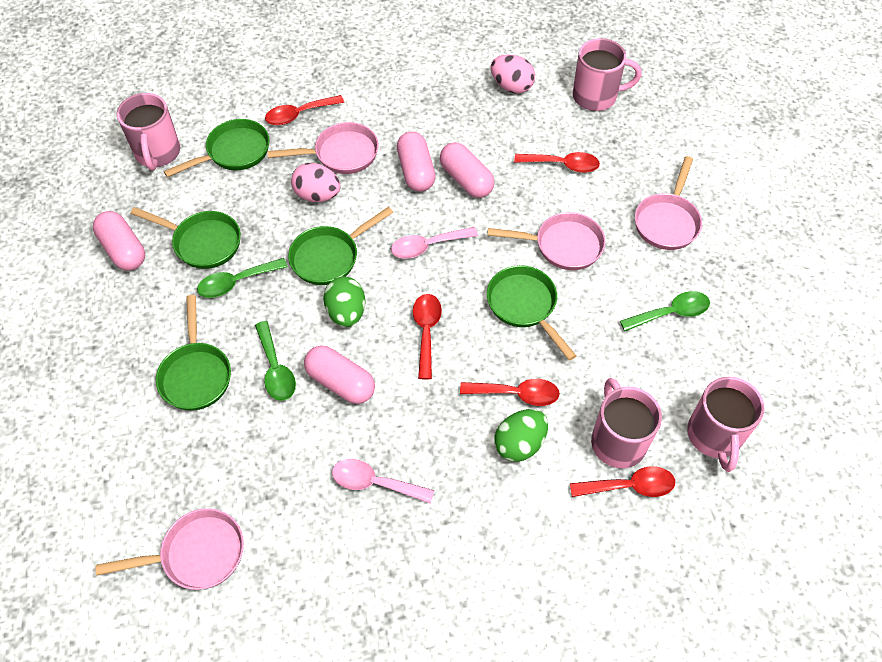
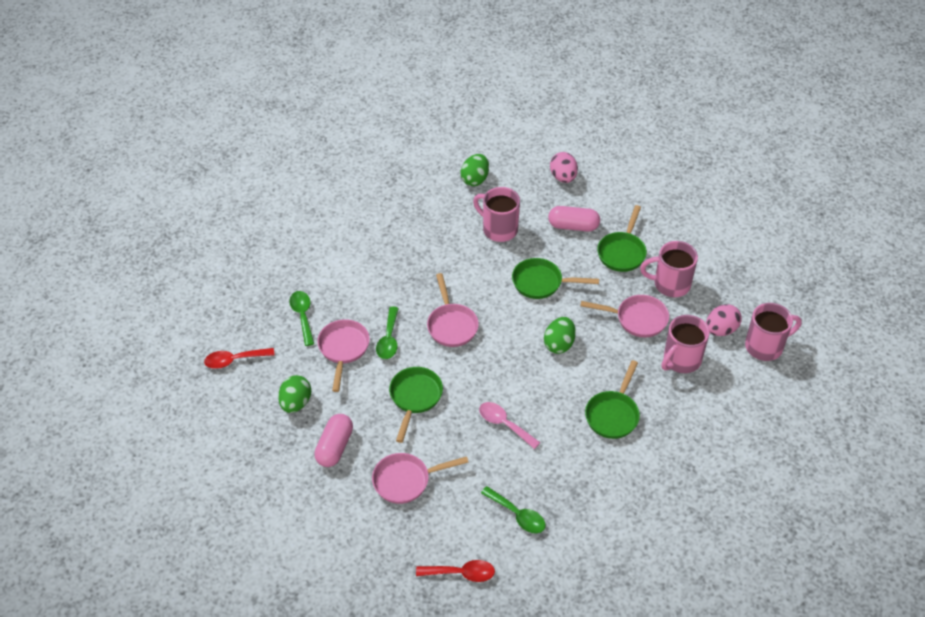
green egg: 2 -> 3
green pan: 5 -> 4
pink capsule: 4 -> 2
pink spoon: 2 -> 1
red spoon: 5 -> 2

